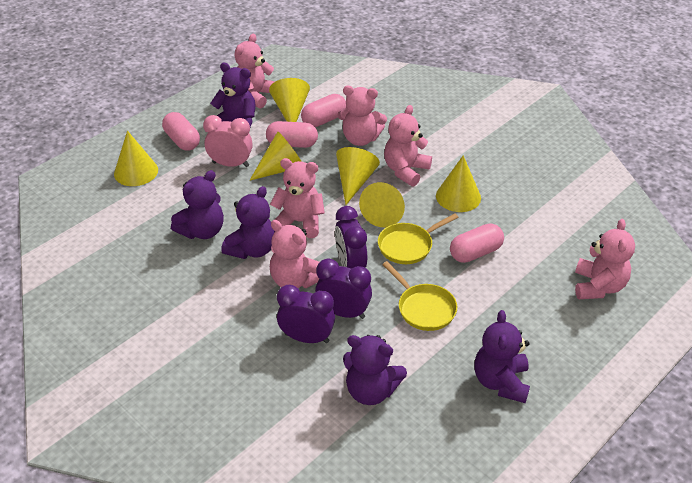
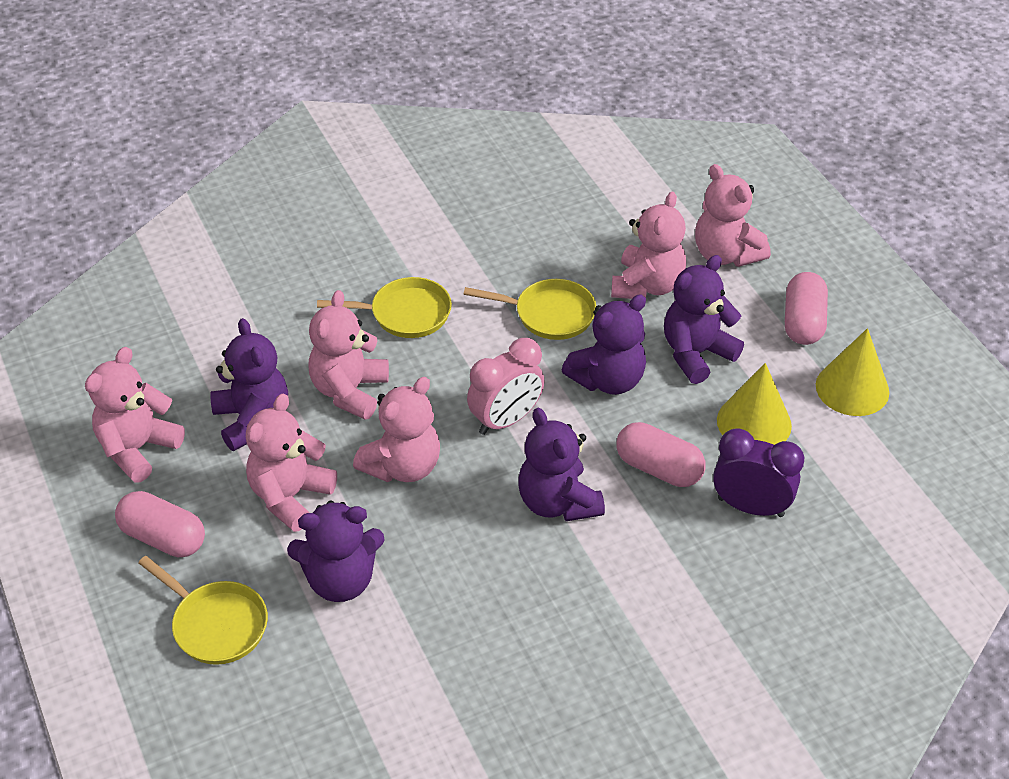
pink capsule: 4 -> 3
purple clock: 3 -> 1
yellow cone: 6 -> 2
yellow pan: 2 -> 3

